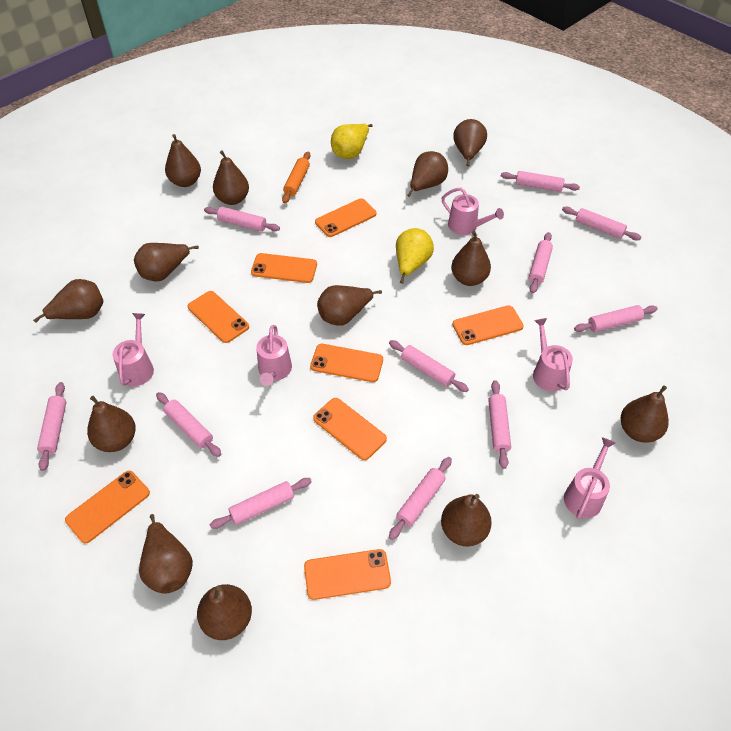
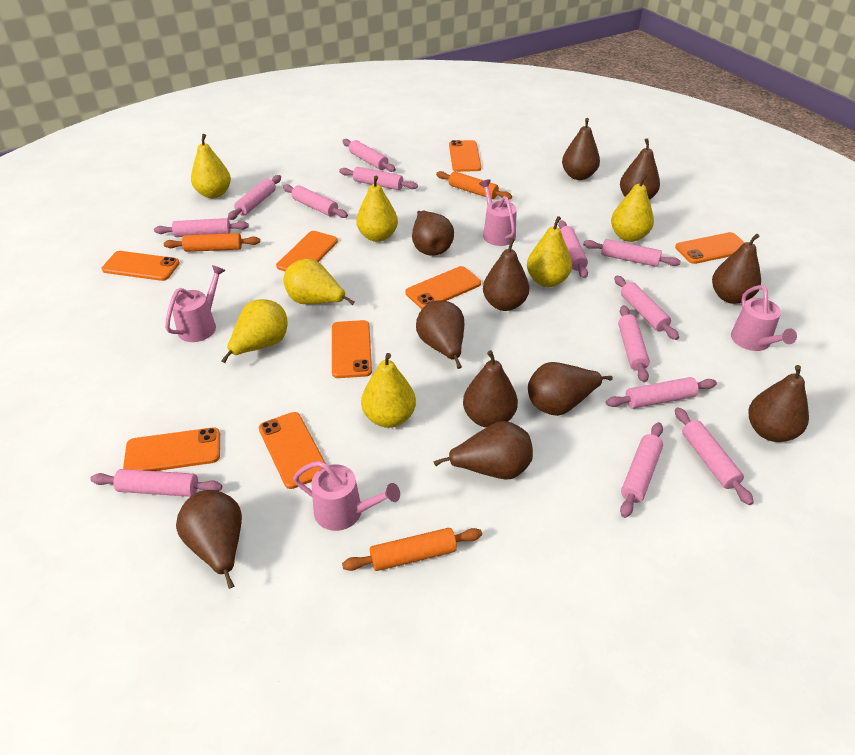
brown pear: 13 -> 11
orange rolling pin: 1 -> 3
pink rolling pin: 11 -> 13
pink watering can: 5 -> 4
yellow pear: 2 -> 7

